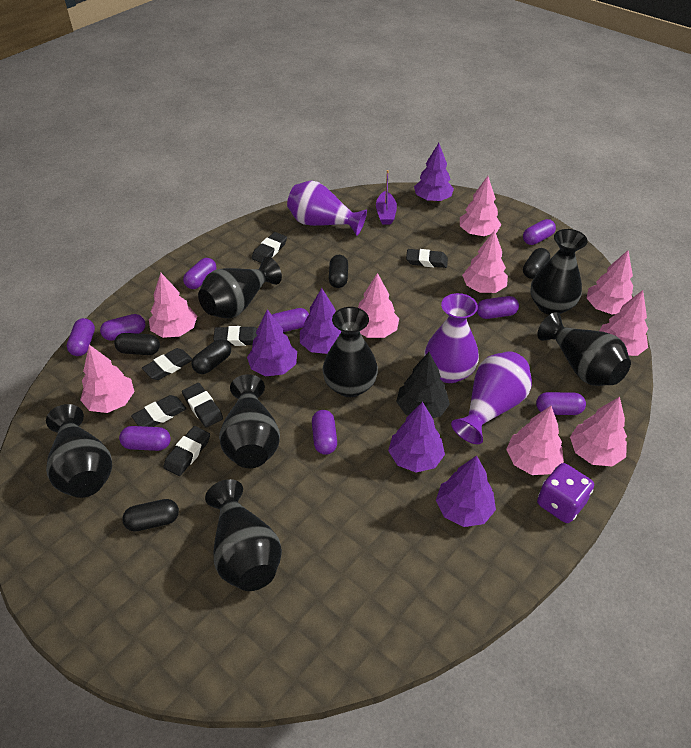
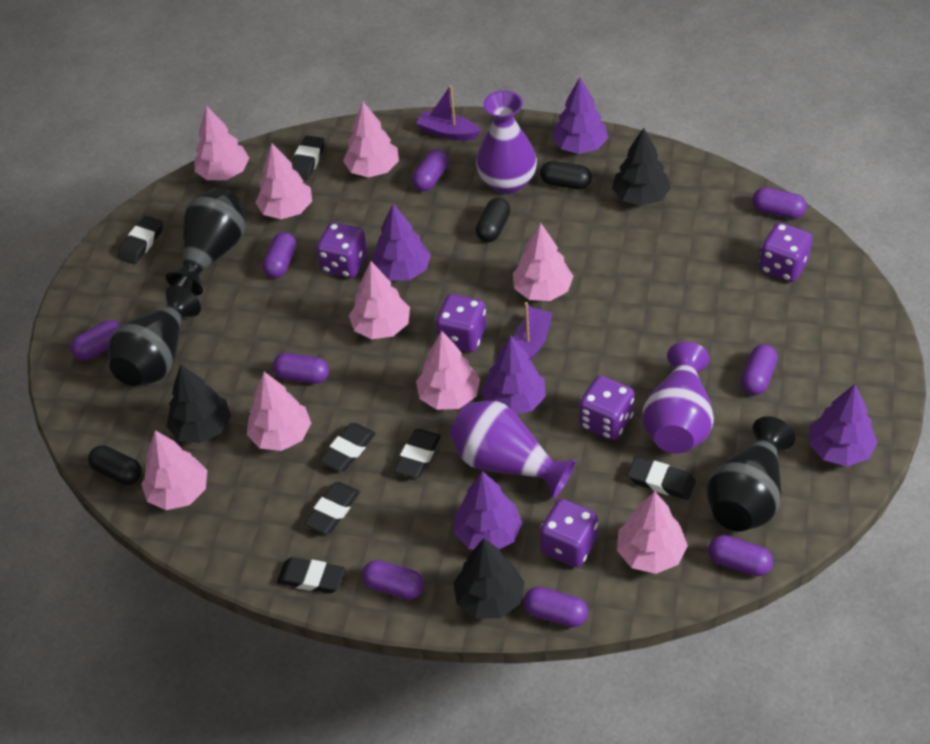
black capsule: 5 -> 3
black tree: 1 -> 3
black vase: 7 -> 3
purple boat: 1 -> 2
purple dice: 1 -> 5

